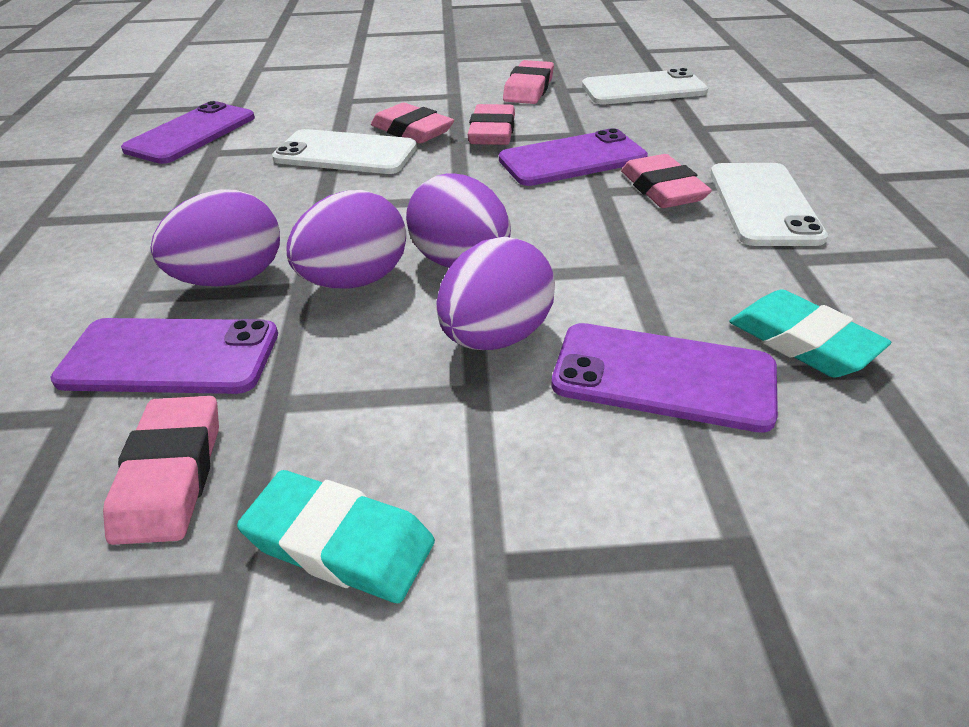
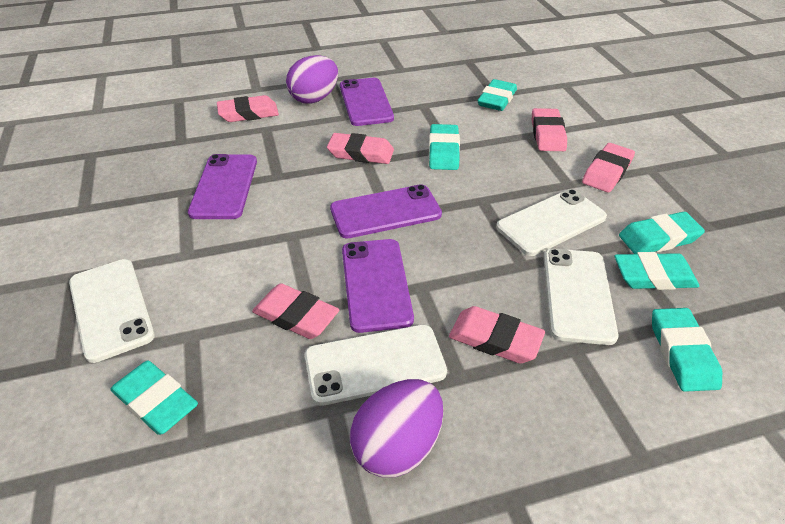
pink eraser: 5 -> 6
purple egg: 4 -> 2
turquoise eraser: 2 -> 6
white phone: 3 -> 4

